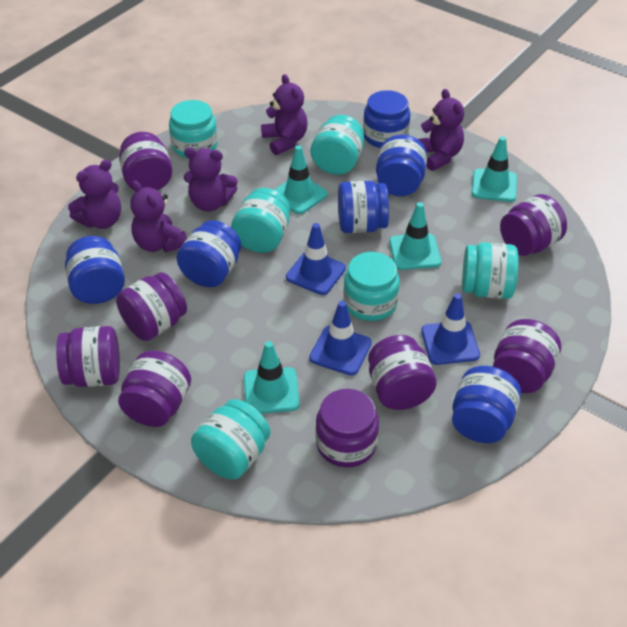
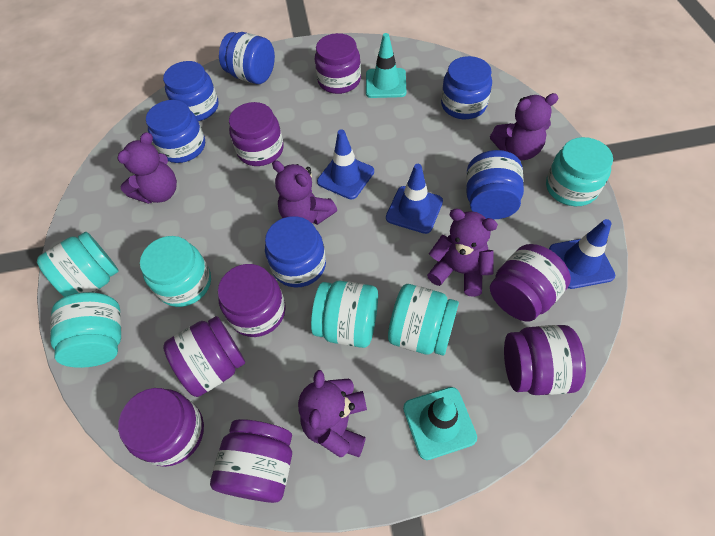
turquoise traffic cone: 4 -> 2

